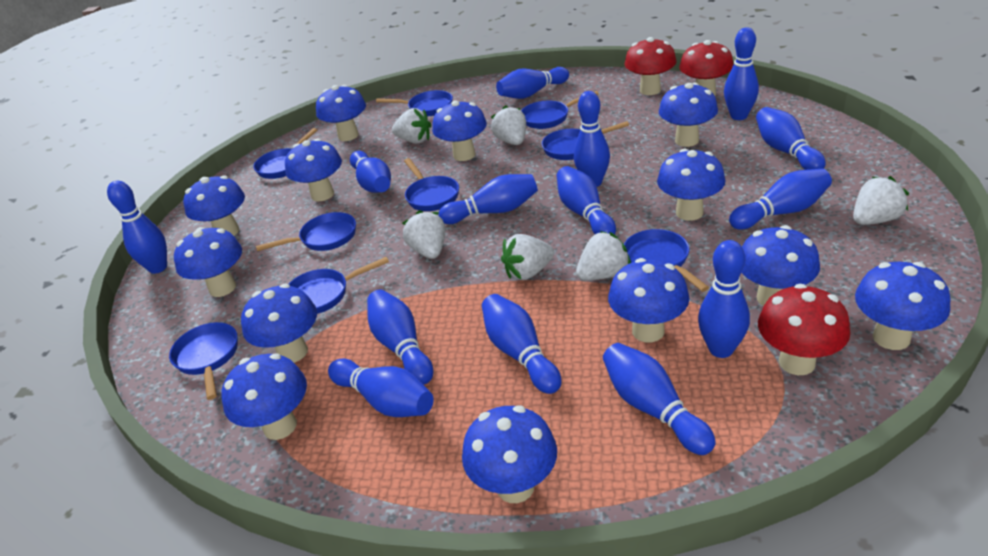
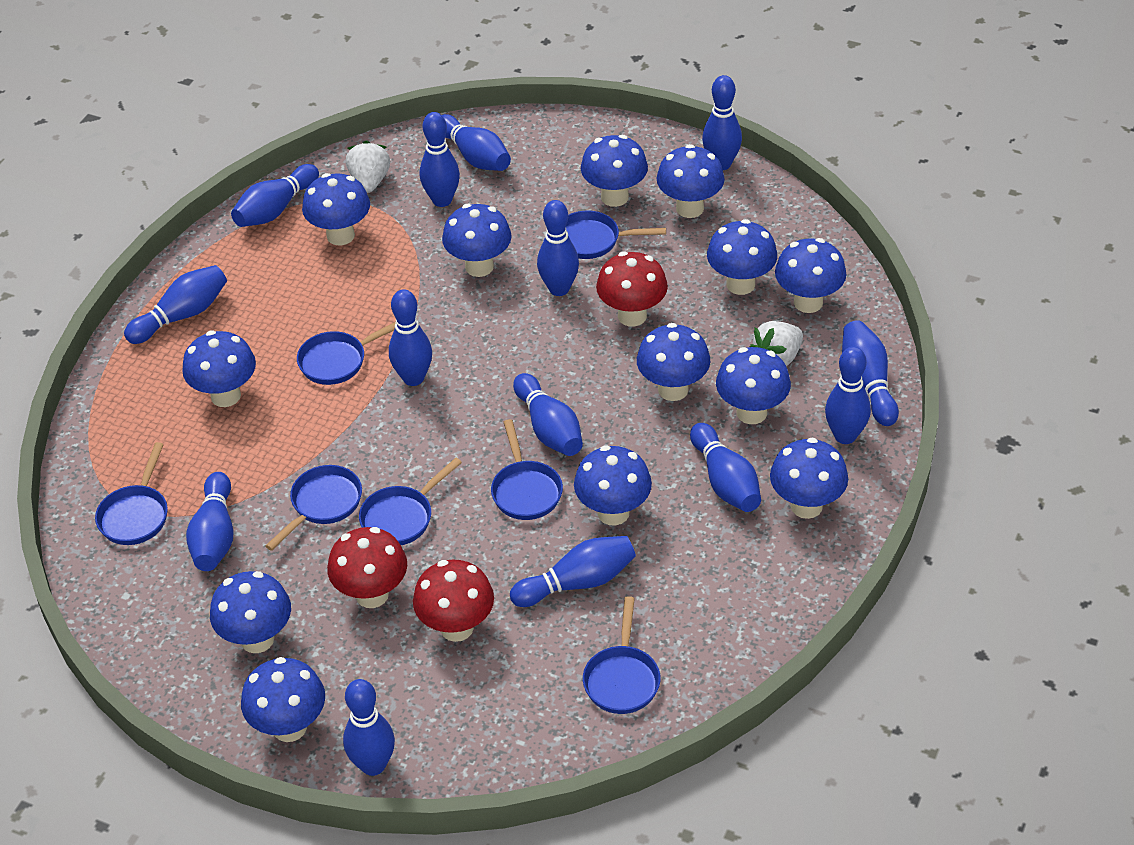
blue pan: 9 -> 7
white strawberry: 6 -> 2

